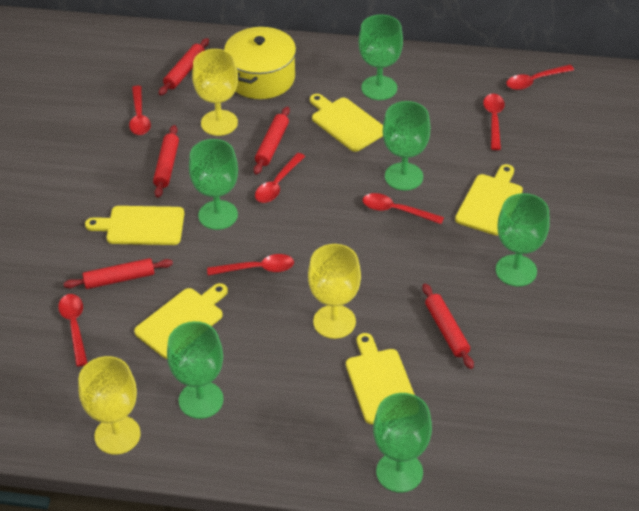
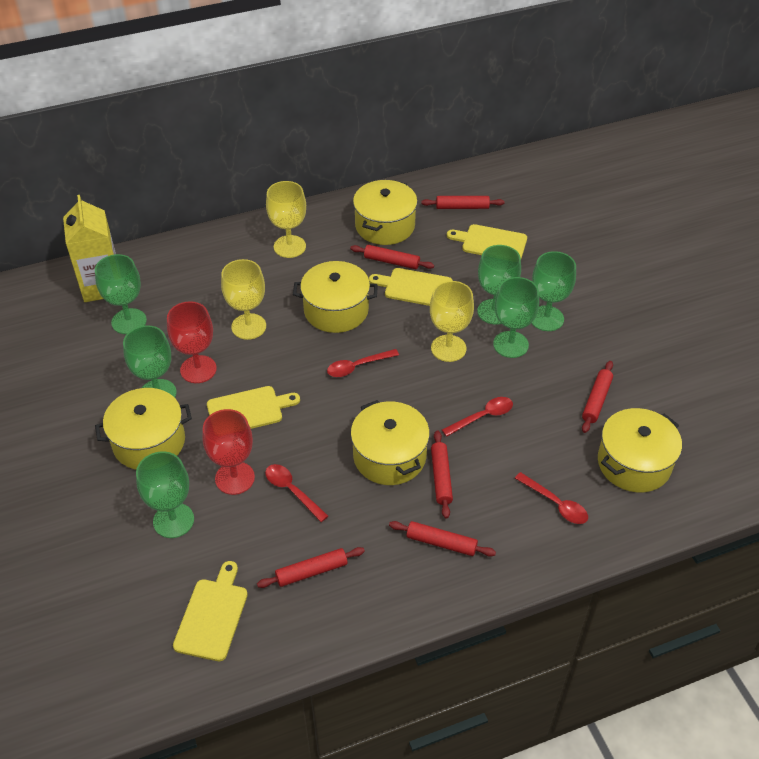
red goblet: 0 -> 2
red rolling pin: 5 -> 6
red spoon: 7 -> 4
yellow carton: 0 -> 1
yellow cutting board: 5 -> 4
yellow pot: 1 -> 5

